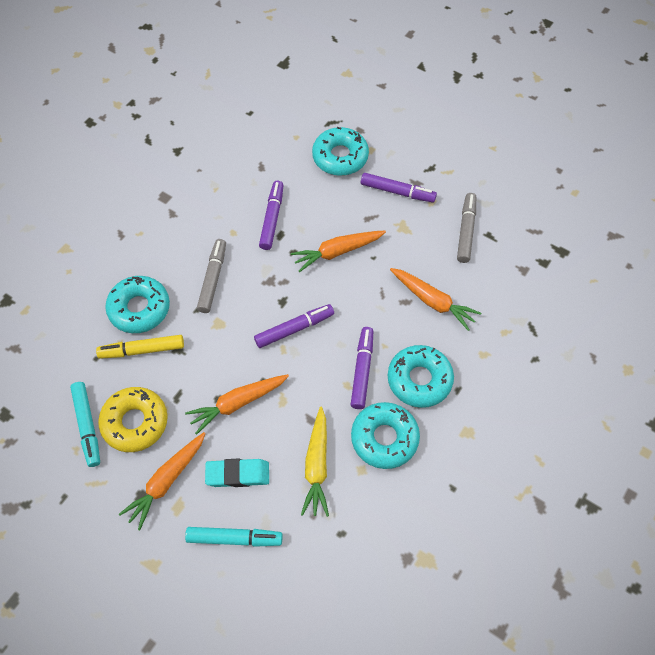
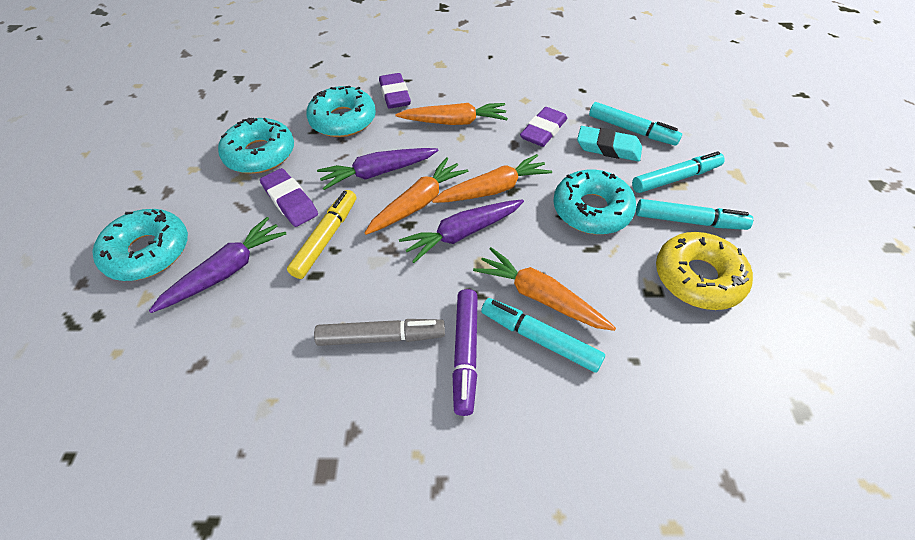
grey marker: 2 -> 1
purple carrot: 0 -> 3
purple eraser: 0 -> 3
purple marker: 4 -> 1
turquoise marker: 2 -> 4
yellow carrot: 1 -> 0

